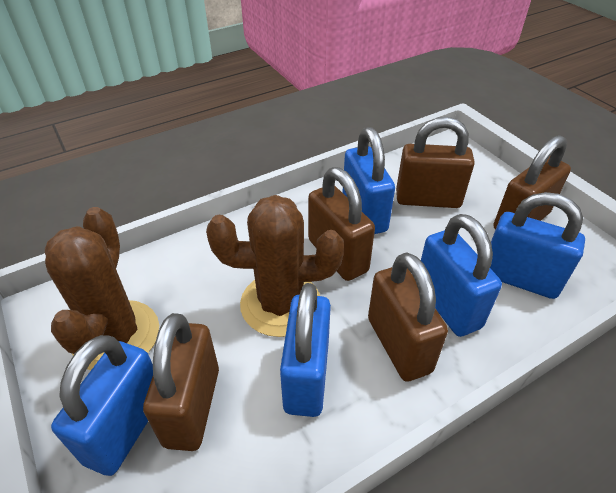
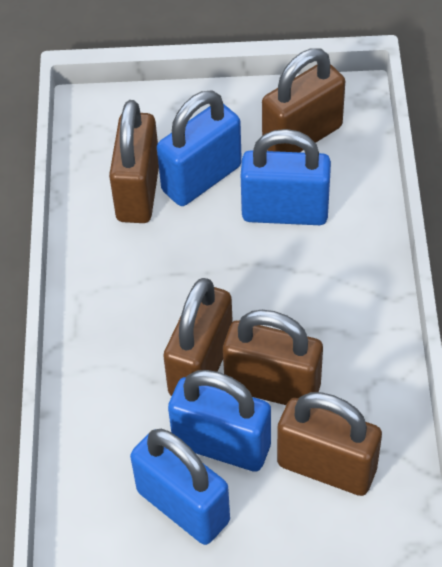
blue padlock: 5 -> 4
brown cactus: 2 -> 0

